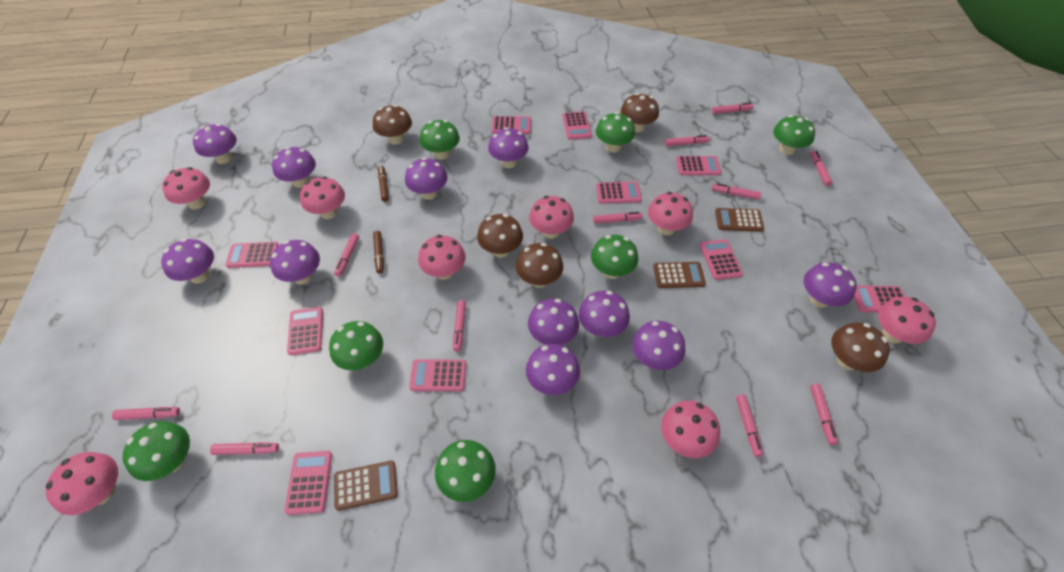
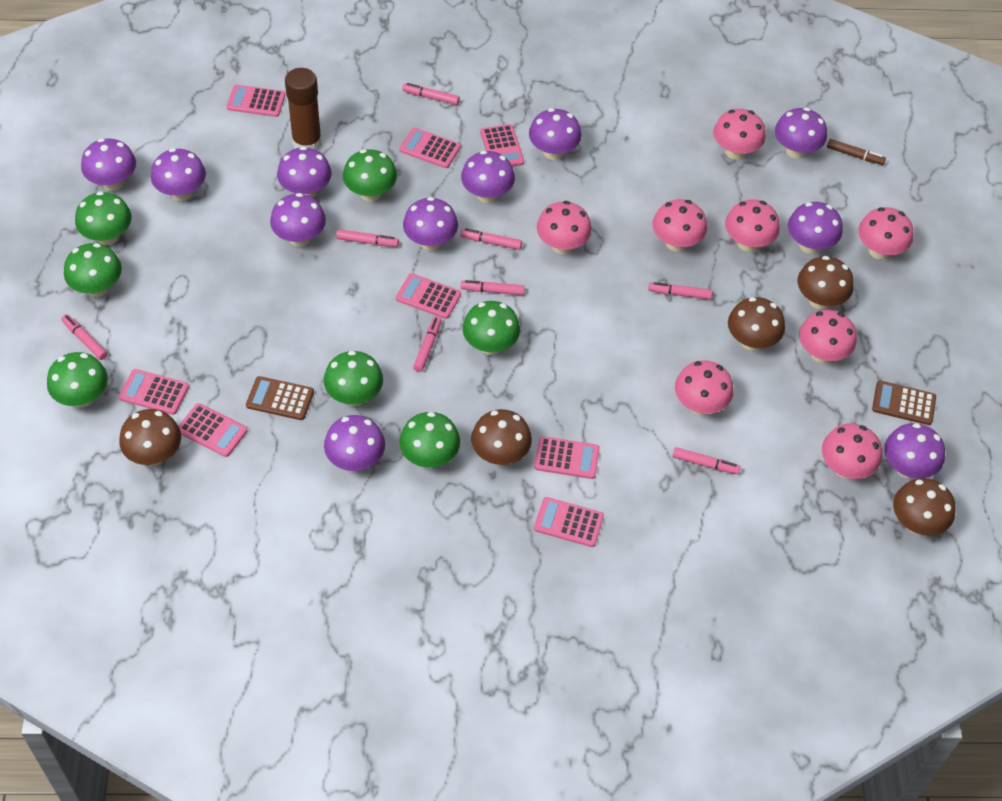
brown calculator: 3 -> 2
brown glue stick: 0 -> 1
brown marker: 2 -> 1
pink calculator: 10 -> 8
pink marker: 11 -> 8

